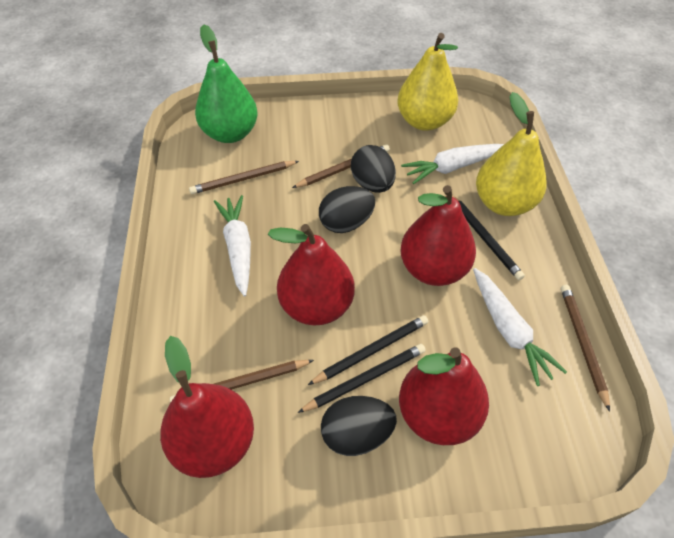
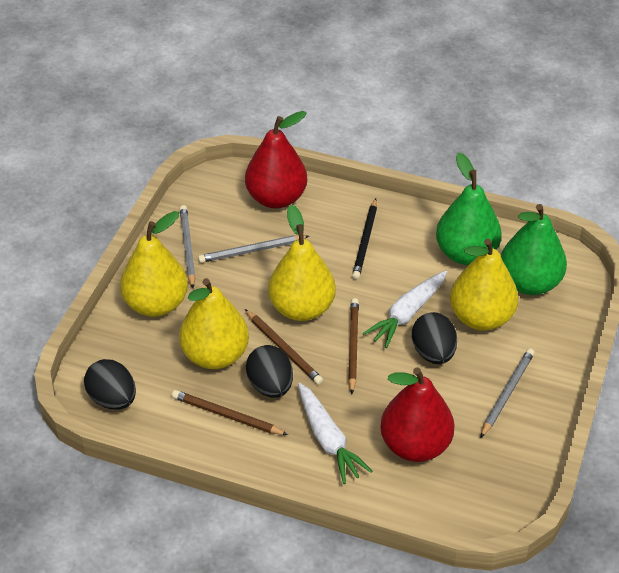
black pencil: 3 -> 1
brown pencil: 4 -> 3
green pear: 1 -> 2
grey pencil: 0 -> 3
red pear: 4 -> 2
white carrot: 3 -> 2
yellow pear: 2 -> 4

